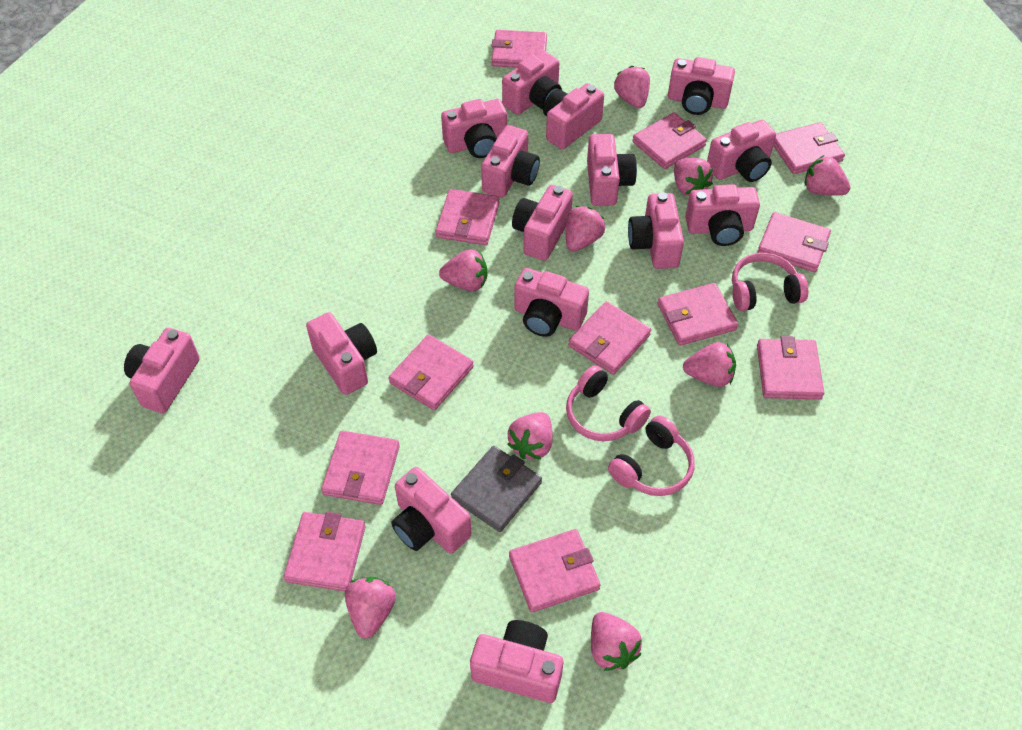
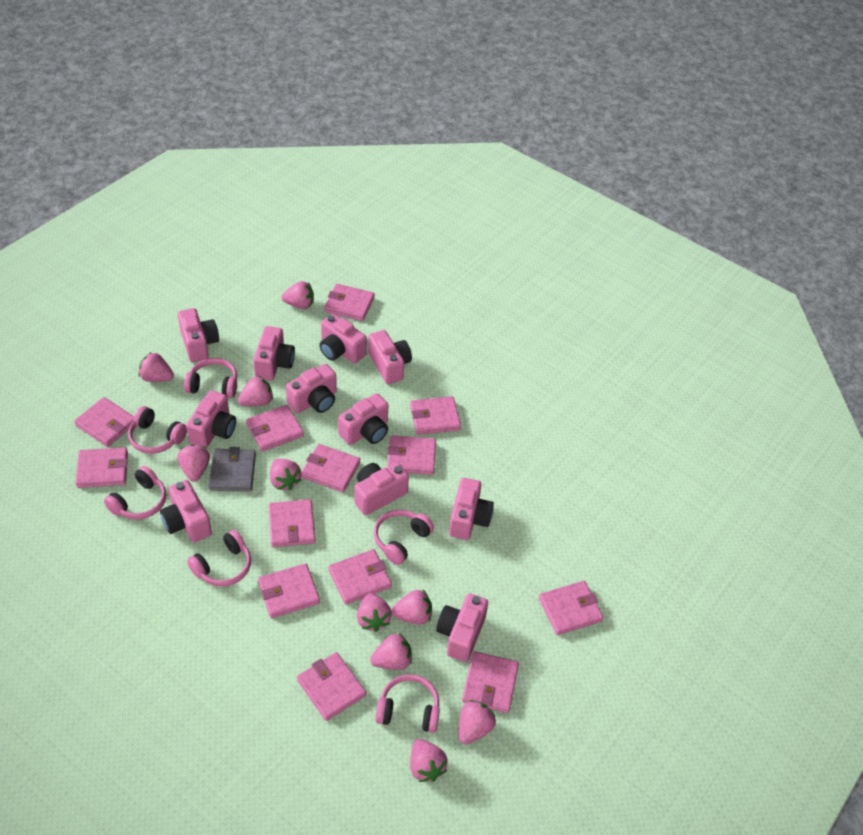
pink camera: 15 -> 11
pink headphones: 3 -> 6
pink strawberry: 9 -> 10
pink wallet: 12 -> 13

